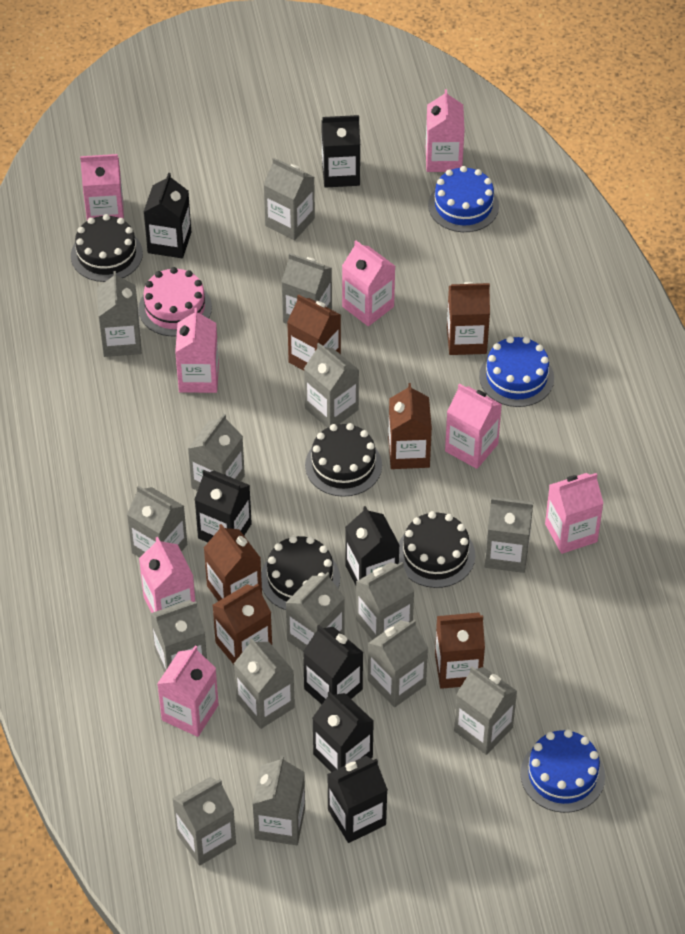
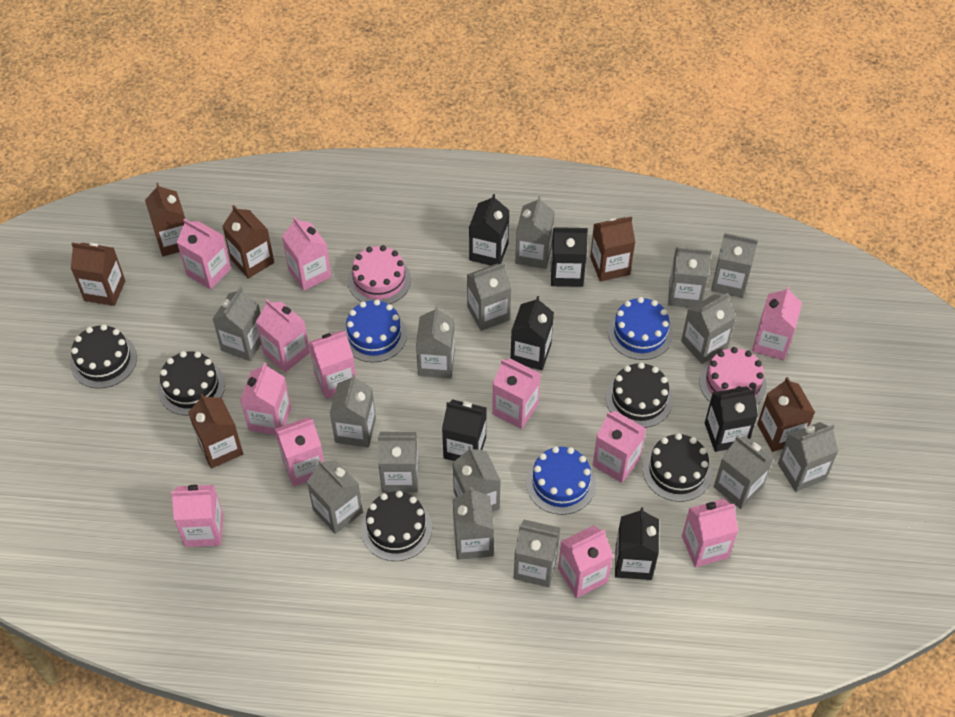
black cake: 4 -> 5
black carton: 7 -> 6
pink cake: 1 -> 2
pink carton: 8 -> 12

